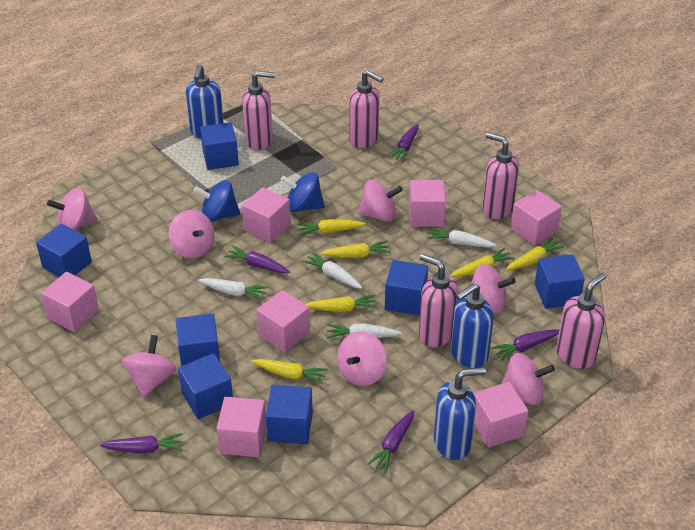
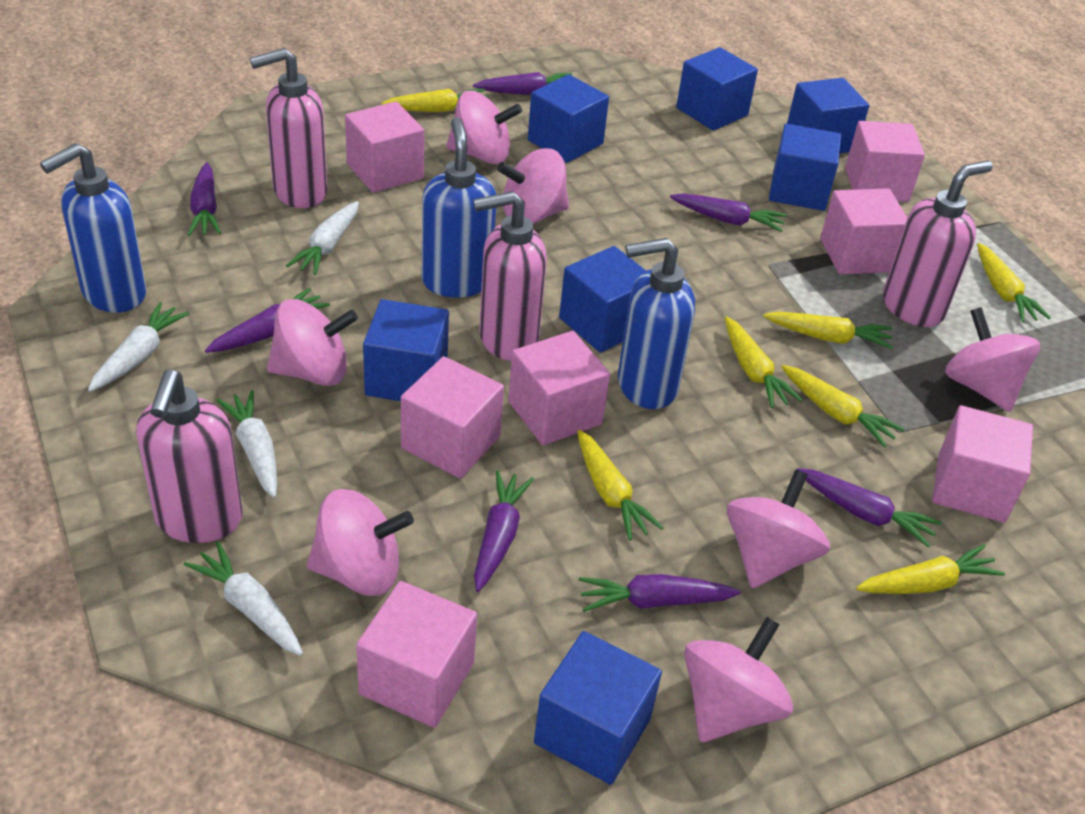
blue spinning top: 2 -> 0
pink soap dispenser: 5 -> 4
purple carrot: 5 -> 7
yellow carrot: 6 -> 7

